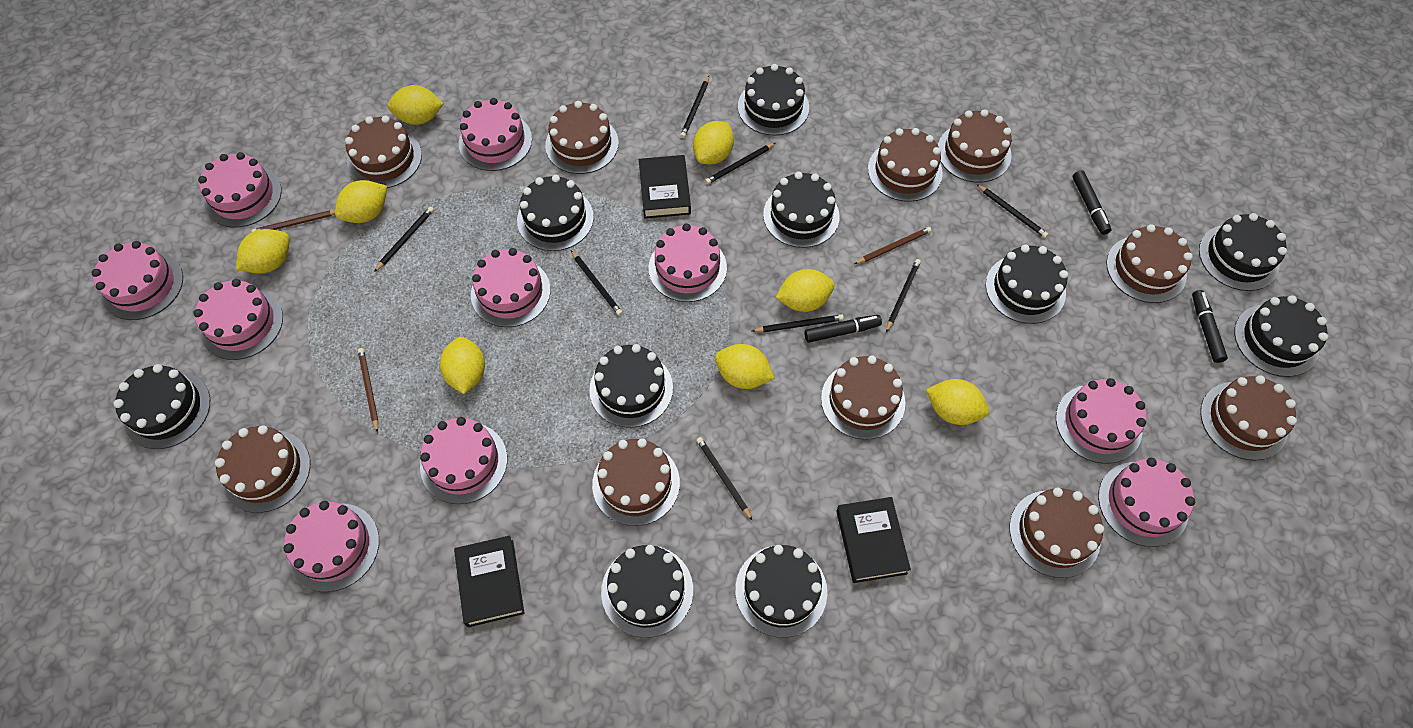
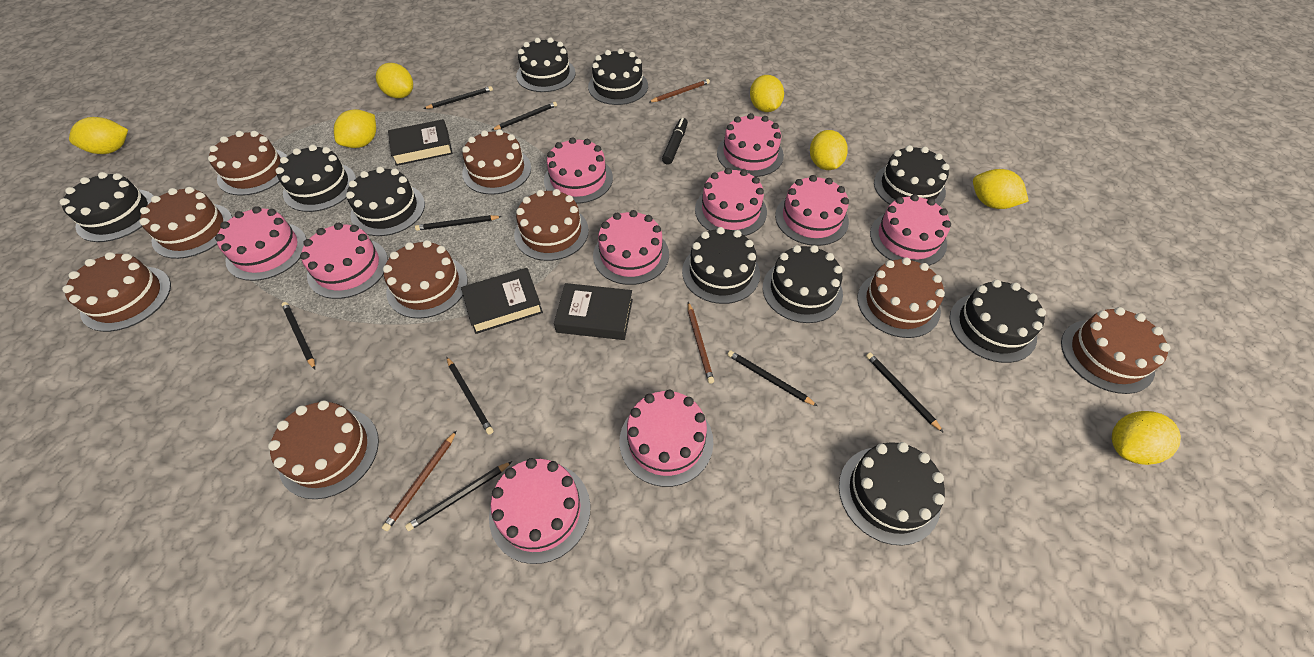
black marker: 3 -> 1
brown cake: 10 -> 9
yellow lemon: 8 -> 7

